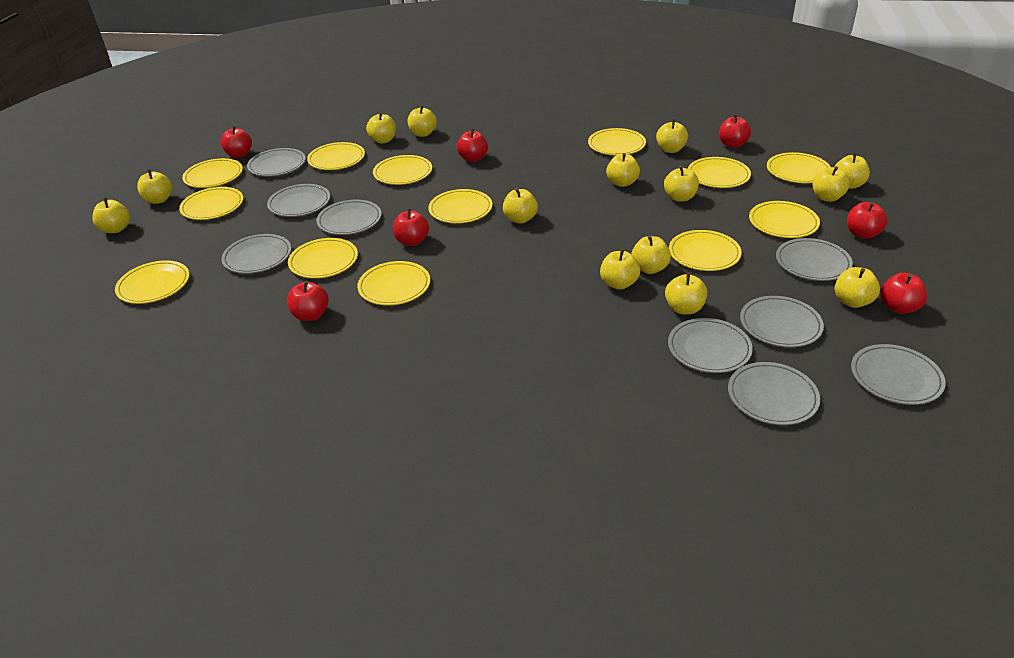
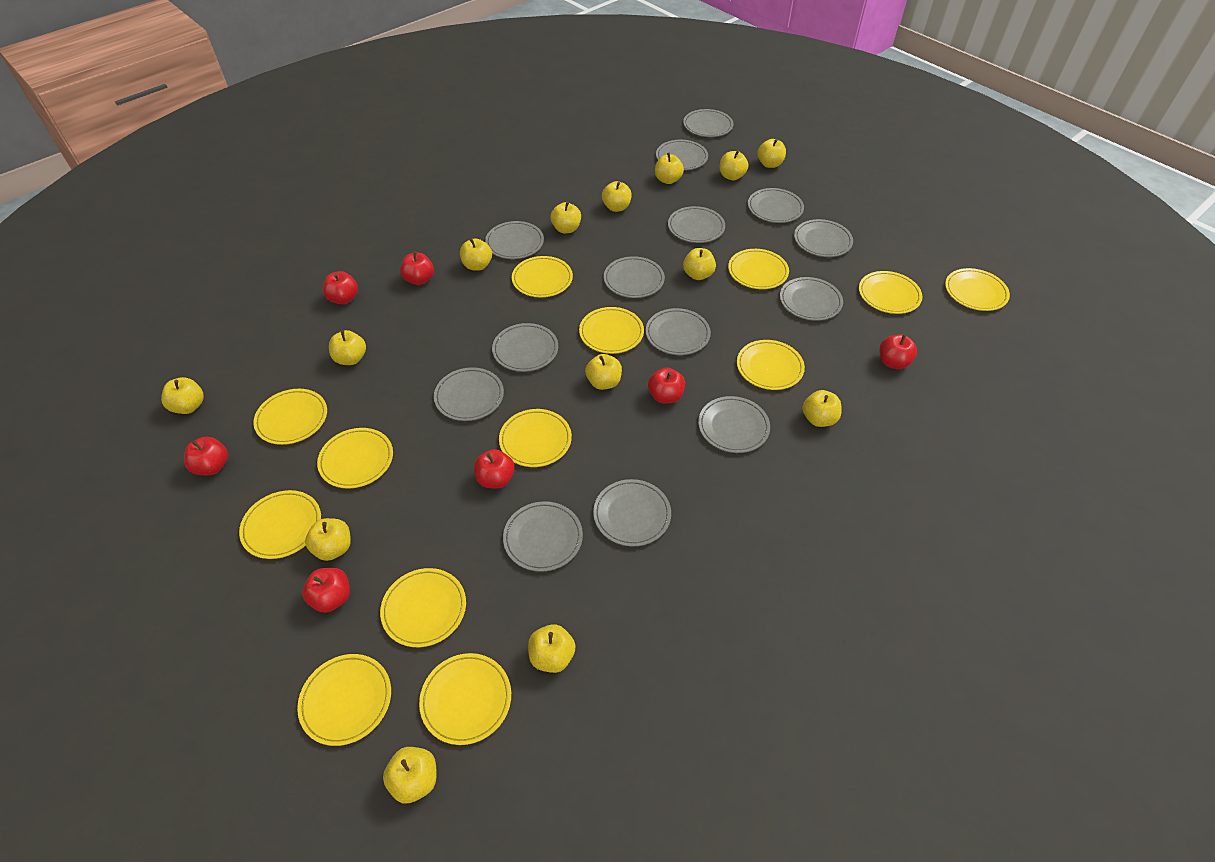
grey plate: 9 -> 14

